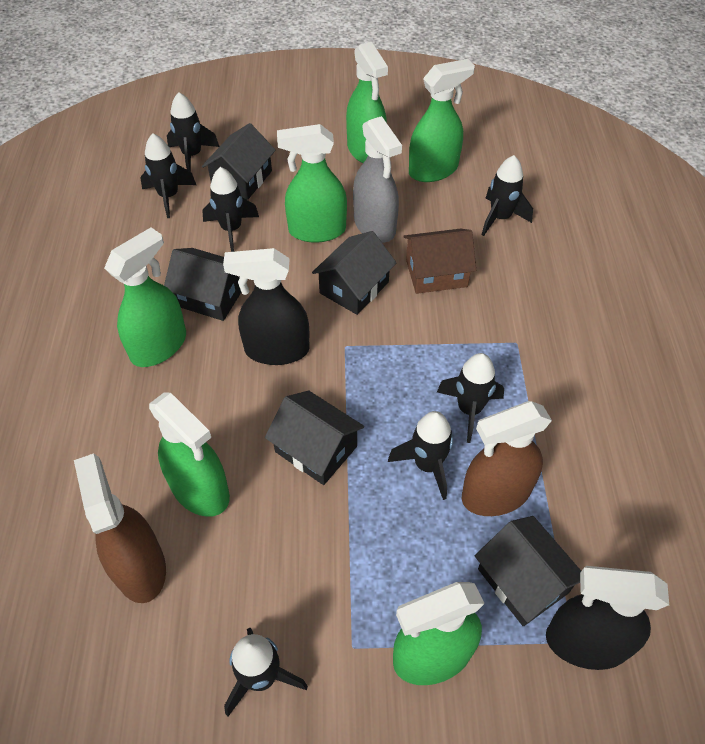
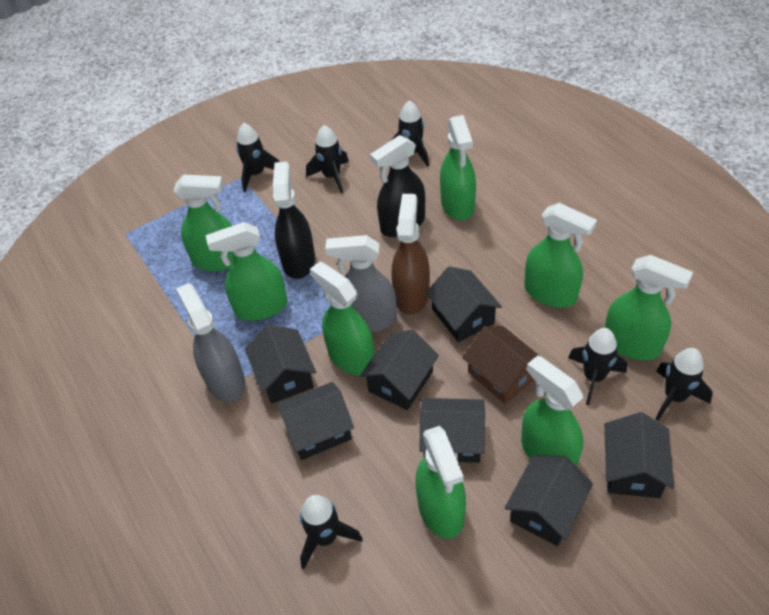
black house: 5 -> 7
black rocket: 7 -> 6
brown spray bottle: 2 -> 1
green spray bottle: 6 -> 8
grey spray bottle: 1 -> 2

